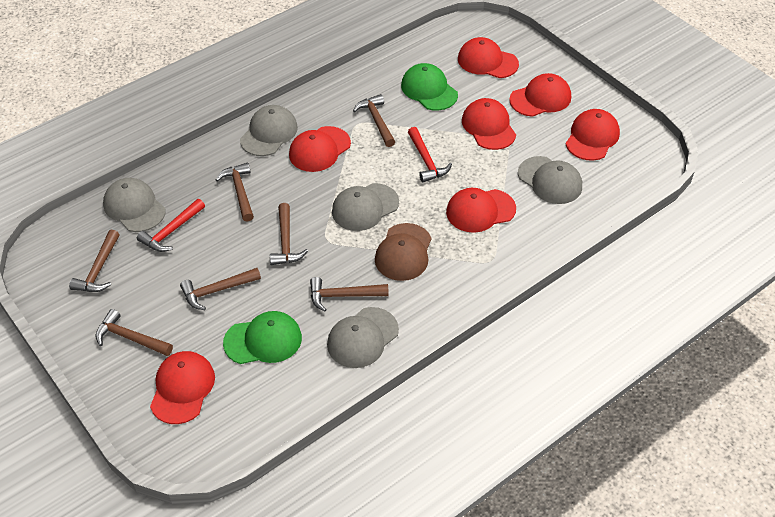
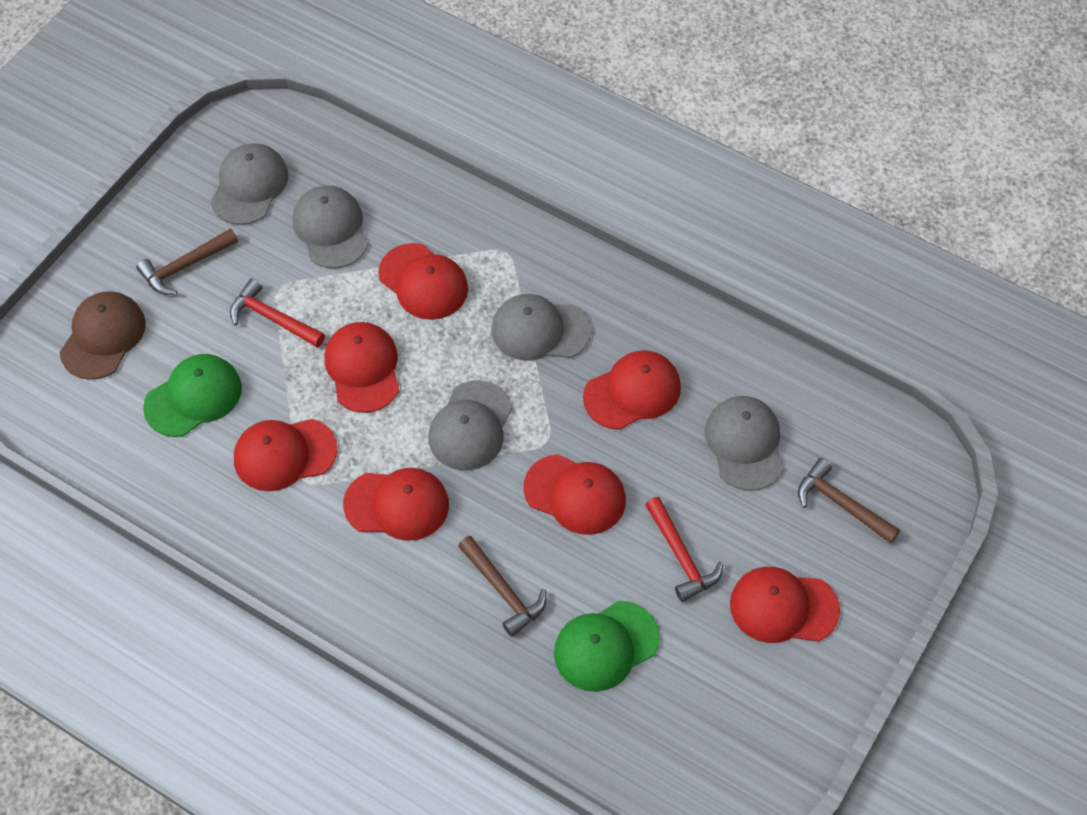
brown hammer: 7 -> 3

